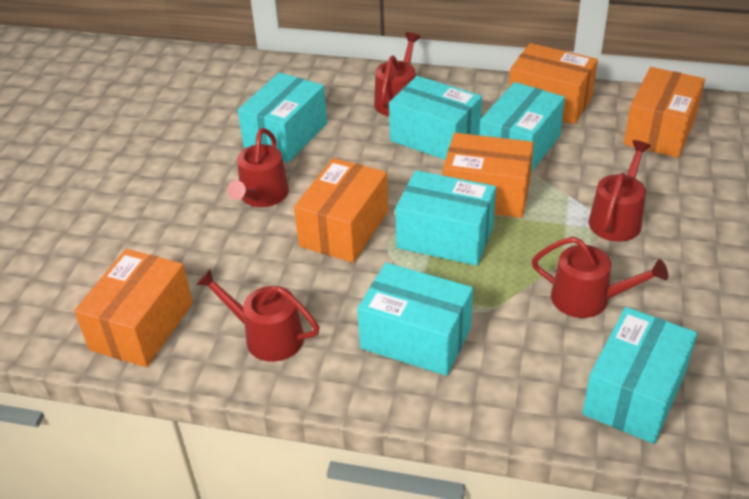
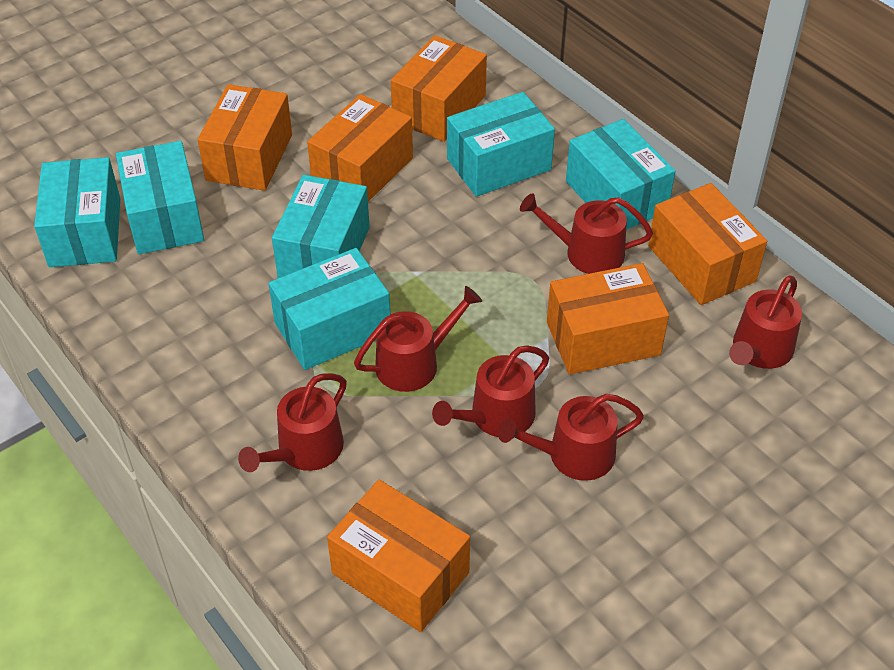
orange box: 5 -> 6
red watering can: 5 -> 6

